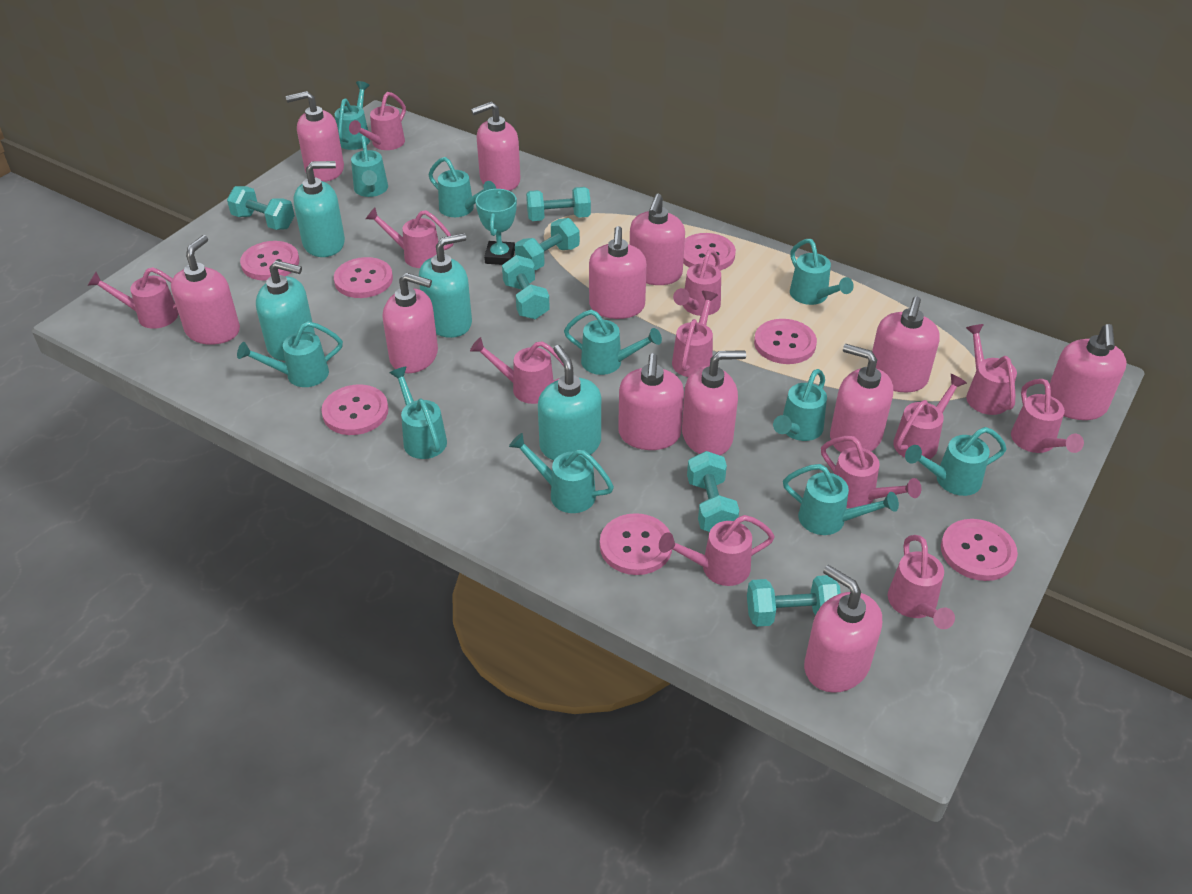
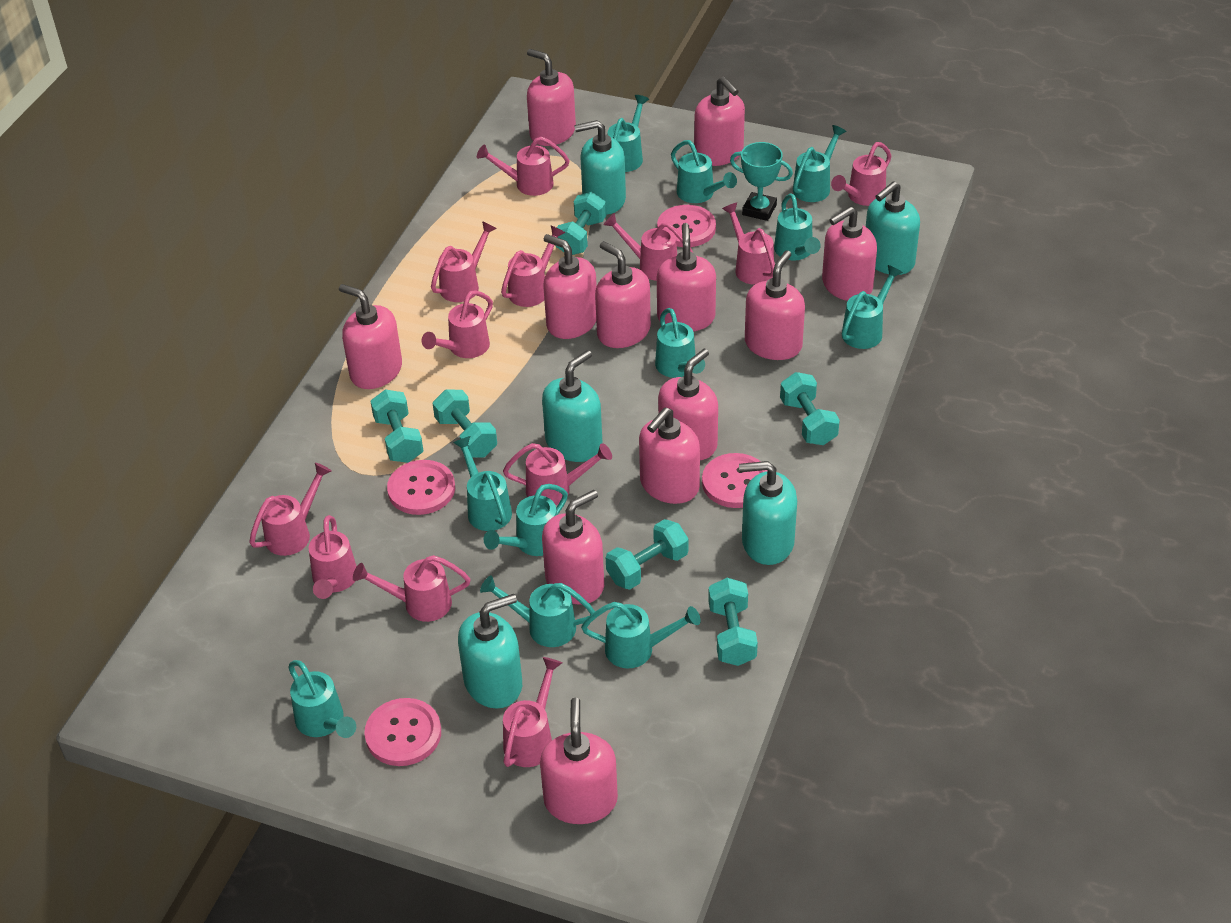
pink button: 7 -> 4
turquoise soap dispenser: 4 -> 5

